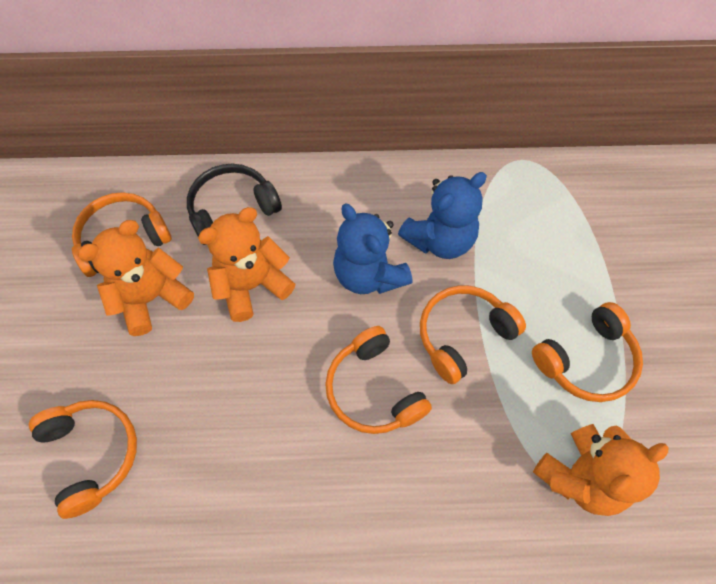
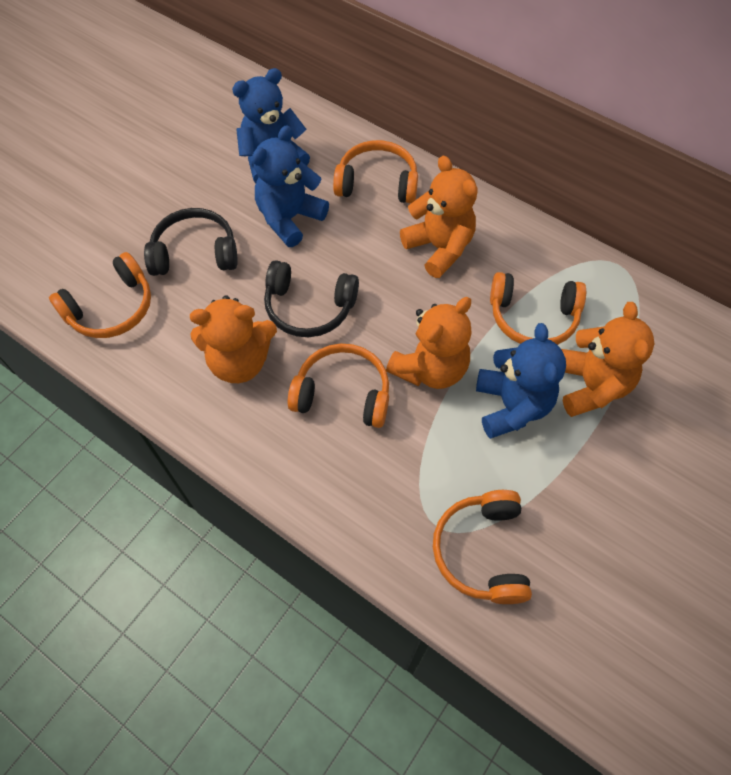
black headphones: 1 -> 2
blue teddy bear: 2 -> 3
orange teddy bear: 3 -> 4

